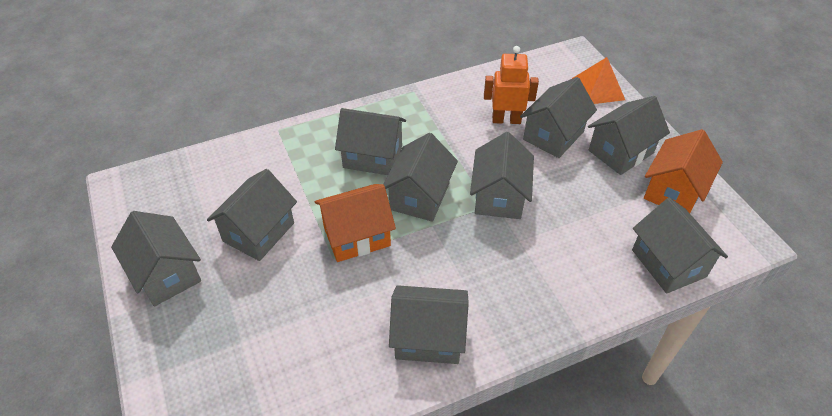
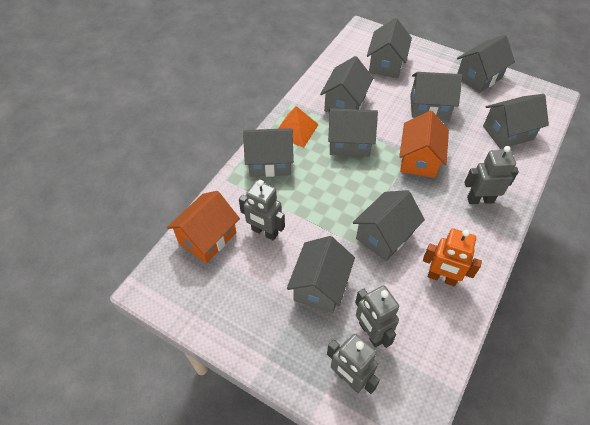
grey robot: 0 -> 4

